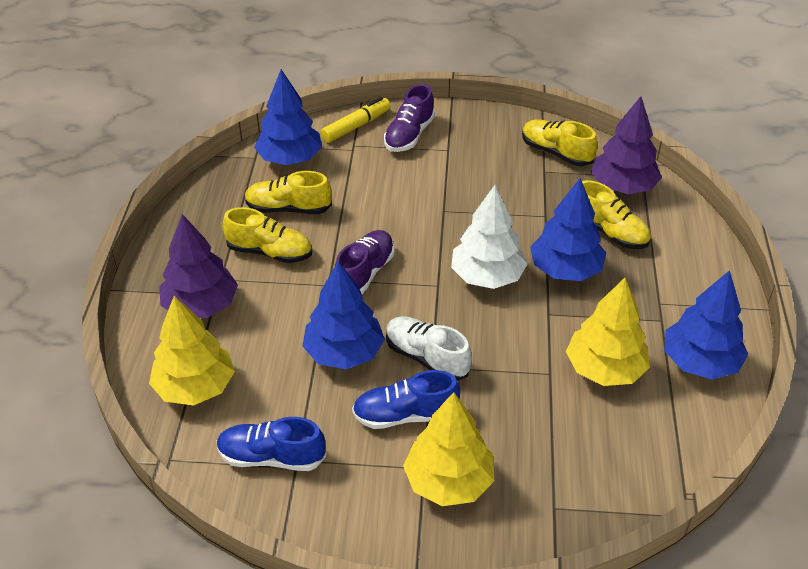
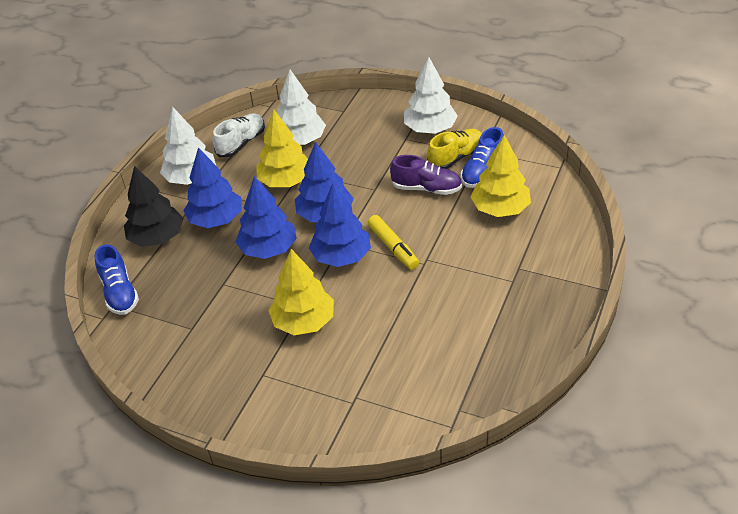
black tree: 0 -> 1
purple shoe: 2 -> 1
purple tree: 2 -> 0
white tree: 1 -> 3
yellow shoe: 4 -> 1

